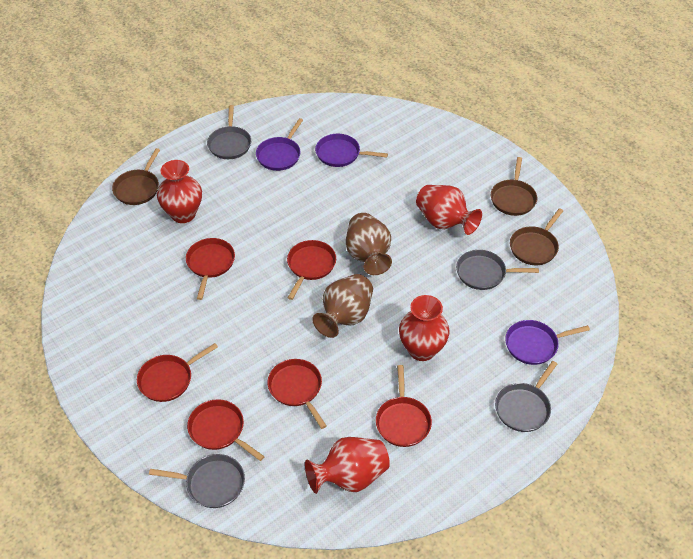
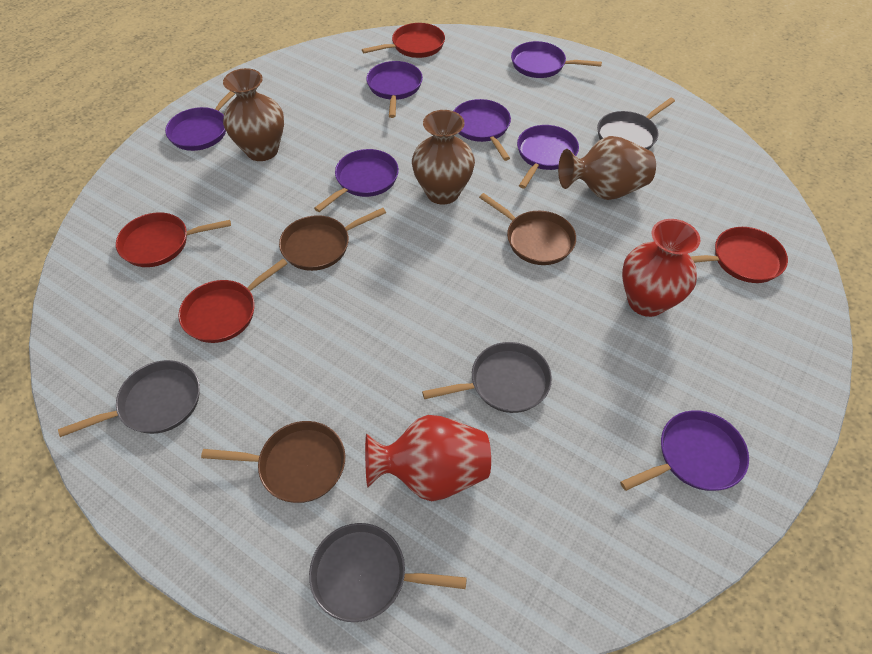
brown vase: 2 -> 3
purple pan: 3 -> 7
red pan: 6 -> 4
red vase: 4 -> 2

